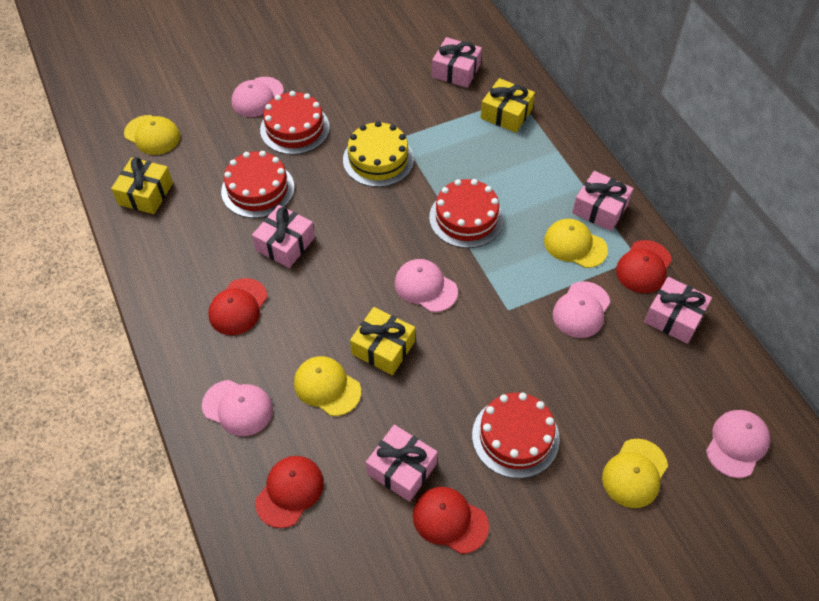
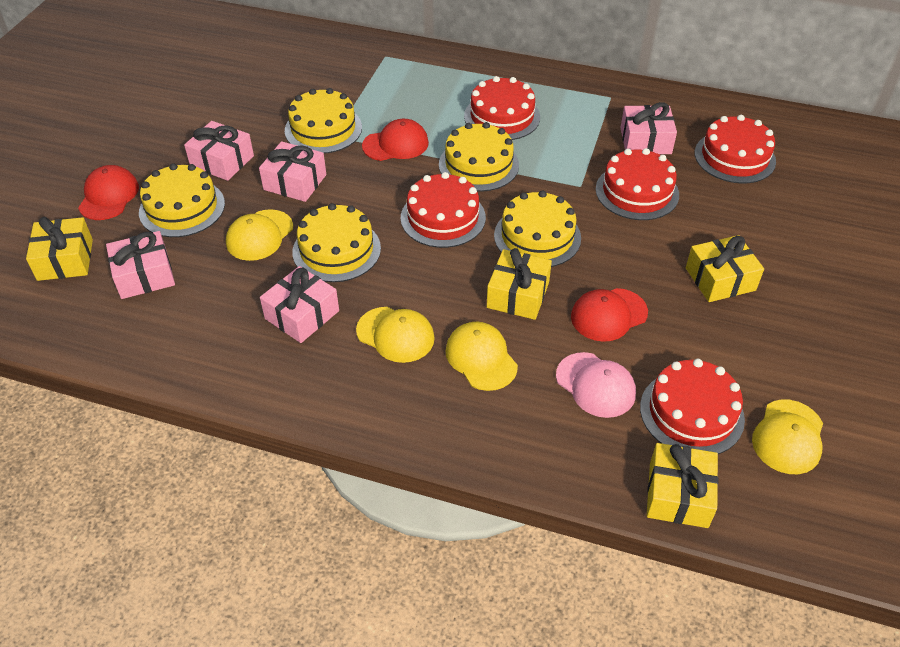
pink cap: 5 -> 1
red cake: 4 -> 5
red cap: 4 -> 3
yellow cake: 1 -> 5
yellow gift: 3 -> 4

